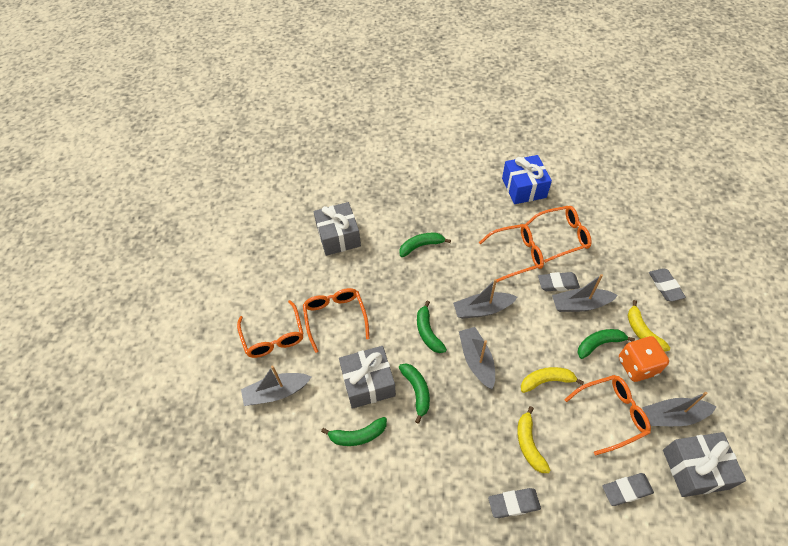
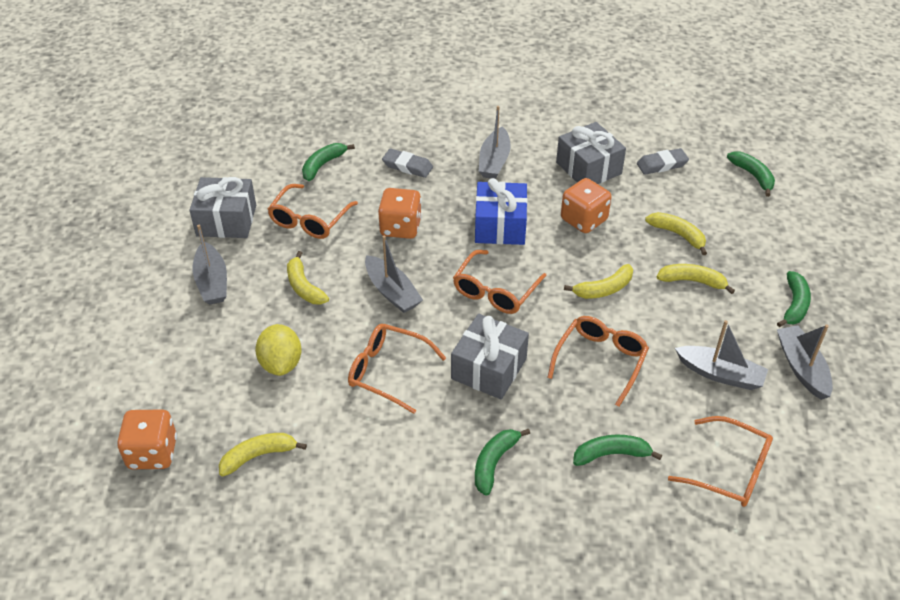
grey eraser: 4 -> 2
orange dice: 1 -> 3
yellow banana: 3 -> 5
yellow lemon: 0 -> 1

